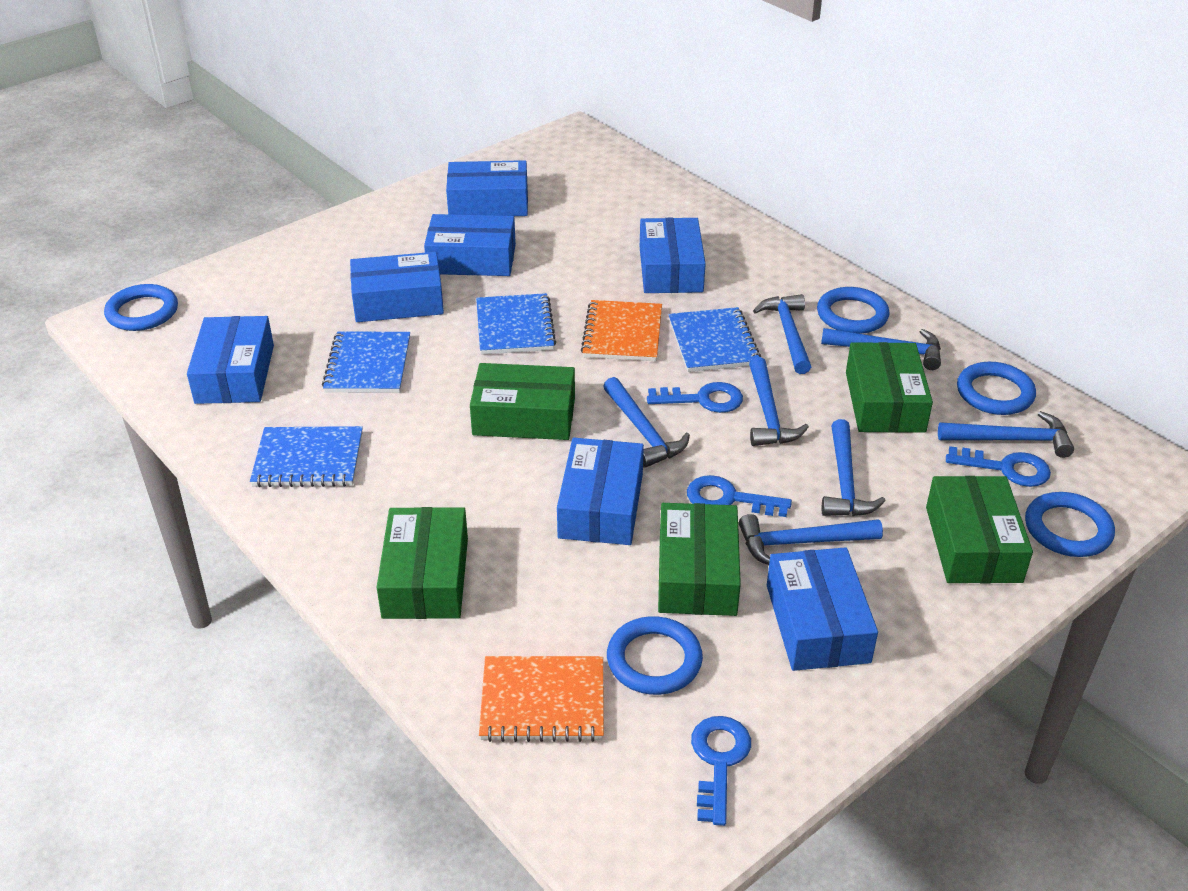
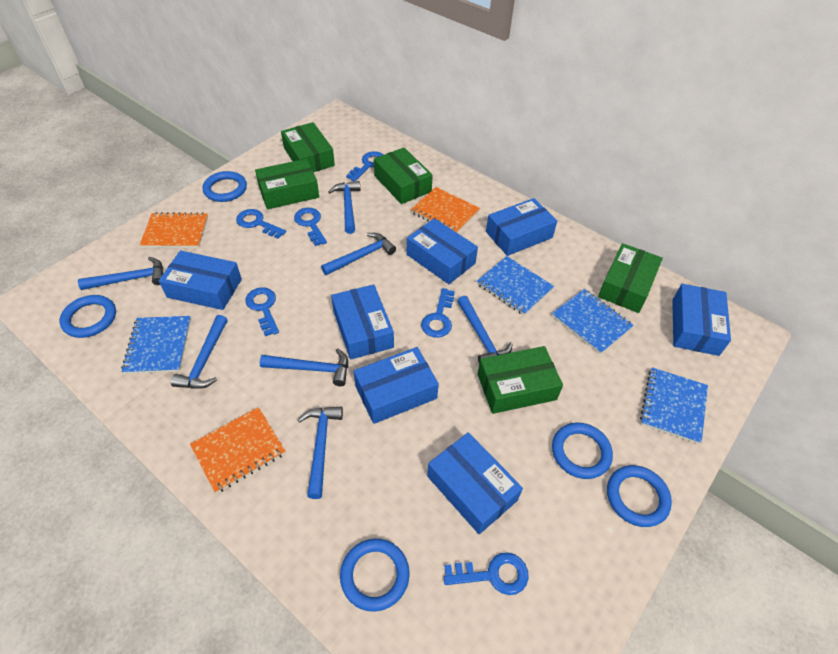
blue key: 4 -> 6
orange notebook: 2 -> 3

